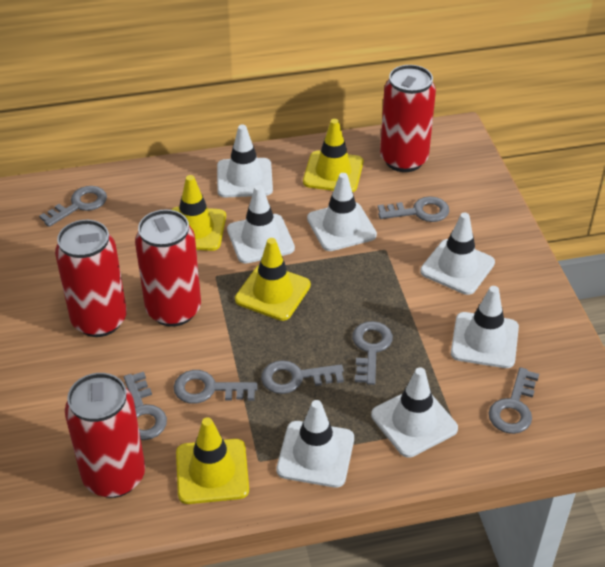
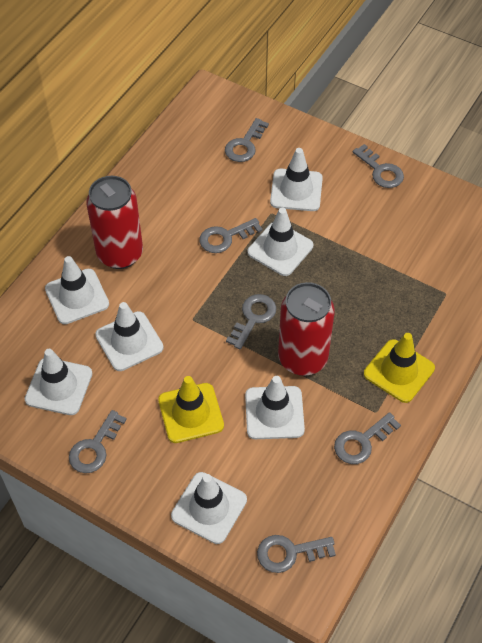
red can: 4 -> 2
yellow traffic cone: 4 -> 2

